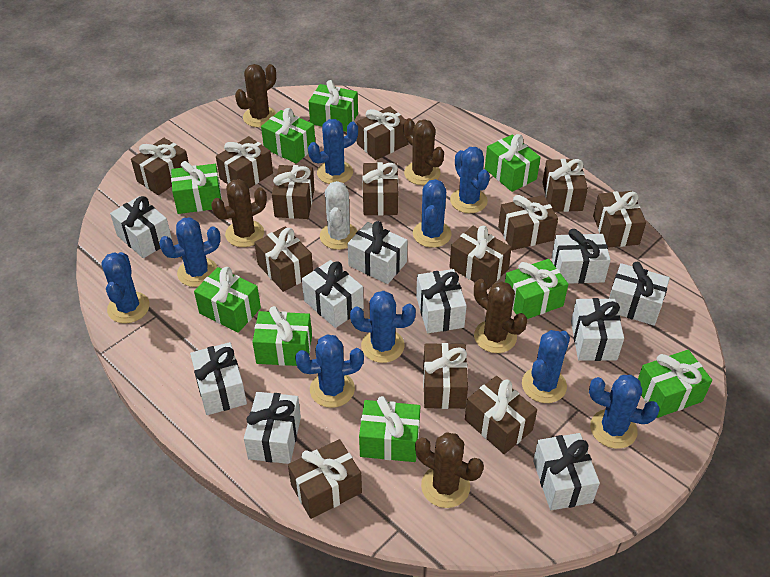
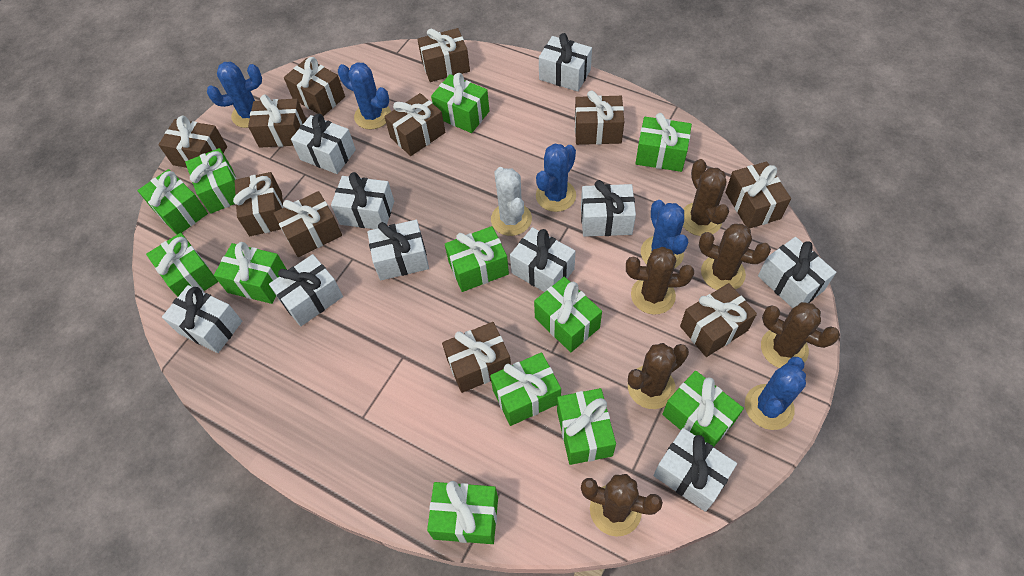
blue cactus: 9 -> 5
brown cactus: 5 -> 6
brown gift: 13 -> 11
green gift: 9 -> 12

